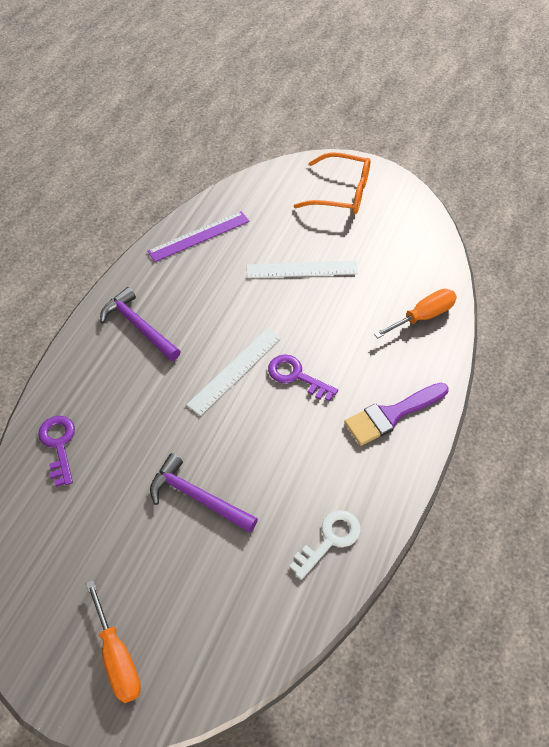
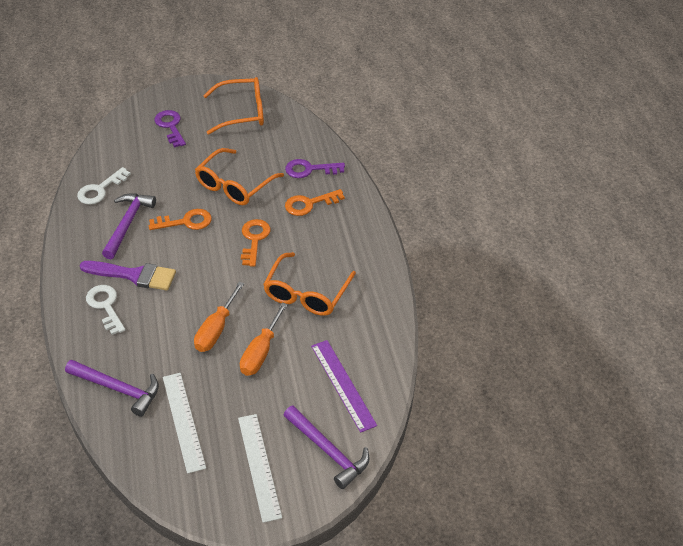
orange glasses: 1 -> 3
orange key: 0 -> 3
purple hammer: 2 -> 3
white key: 1 -> 2

